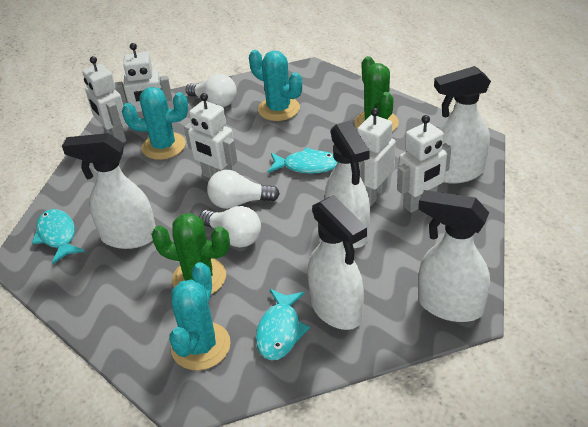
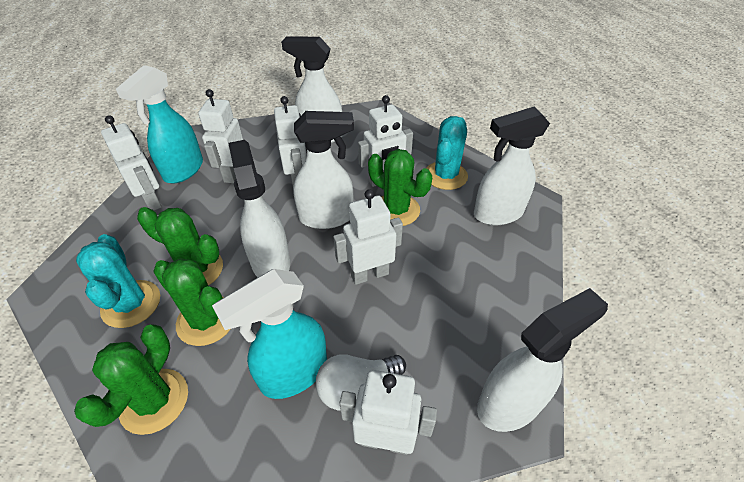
green cactus: 2 -> 4
turquoise cactus: 3 -> 2
turquoise fish: 3 -> 0
turquoise spray bottle: 0 -> 2
white light bulb: 3 -> 1
white robot: 5 -> 6

